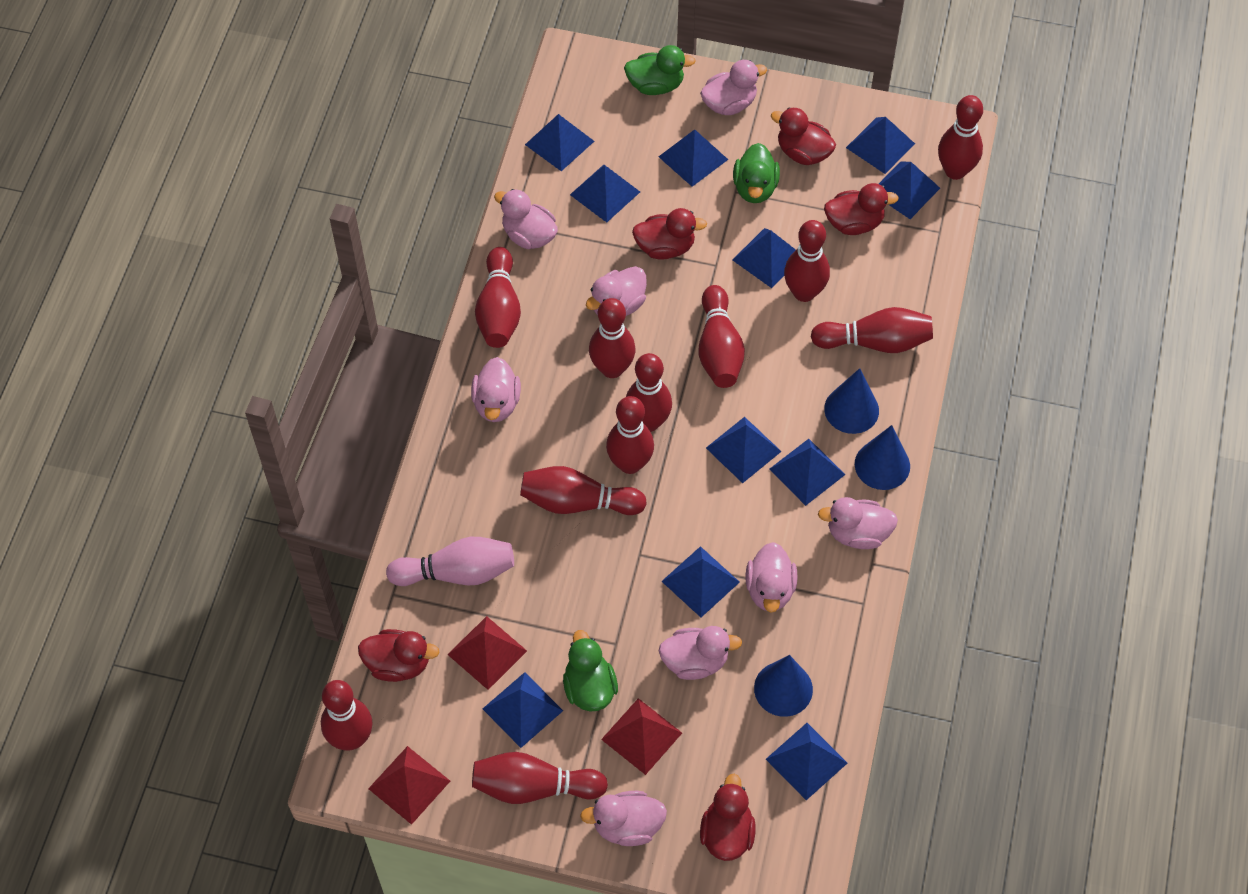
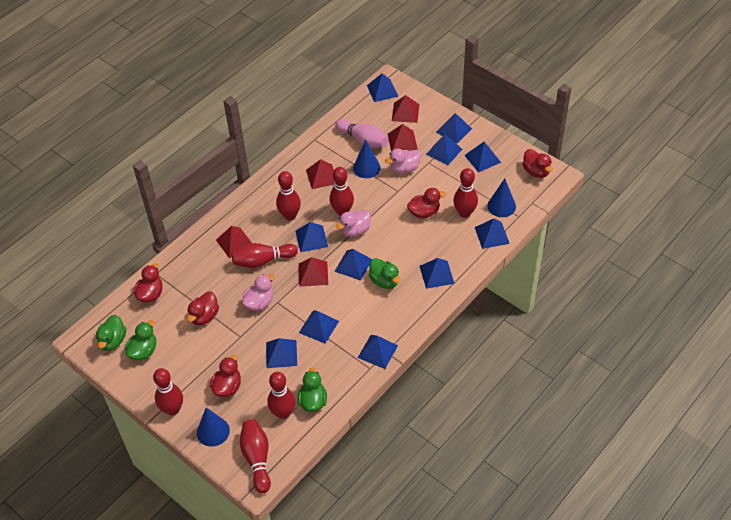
green duck: 3 -> 4
pink duck: 8 -> 3
red bowling pin: 11 -> 7
red pyramid: 3 -> 5

